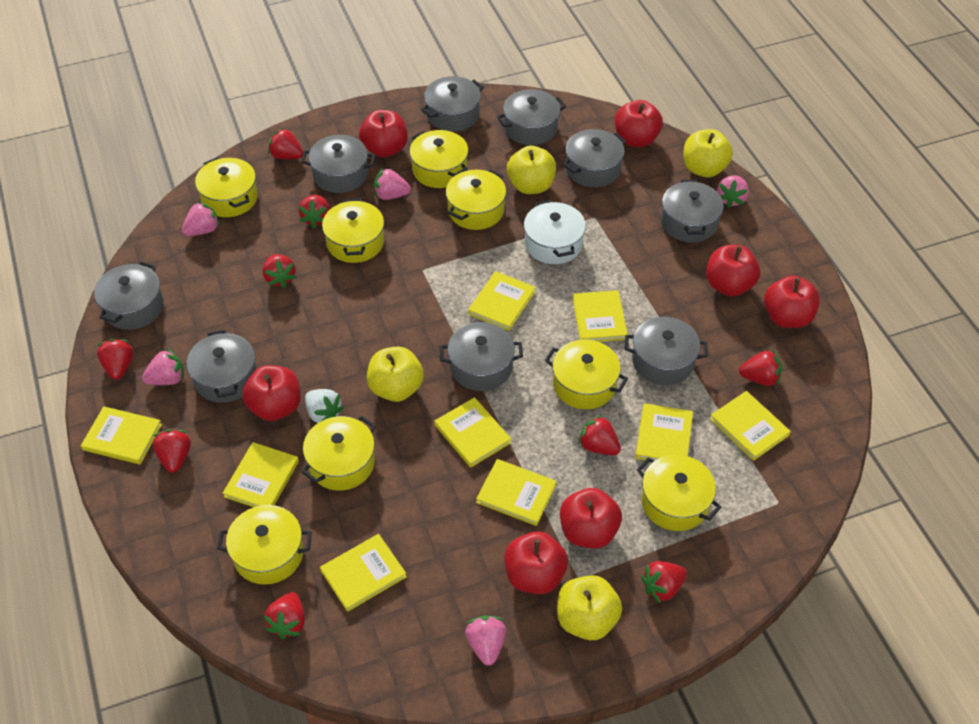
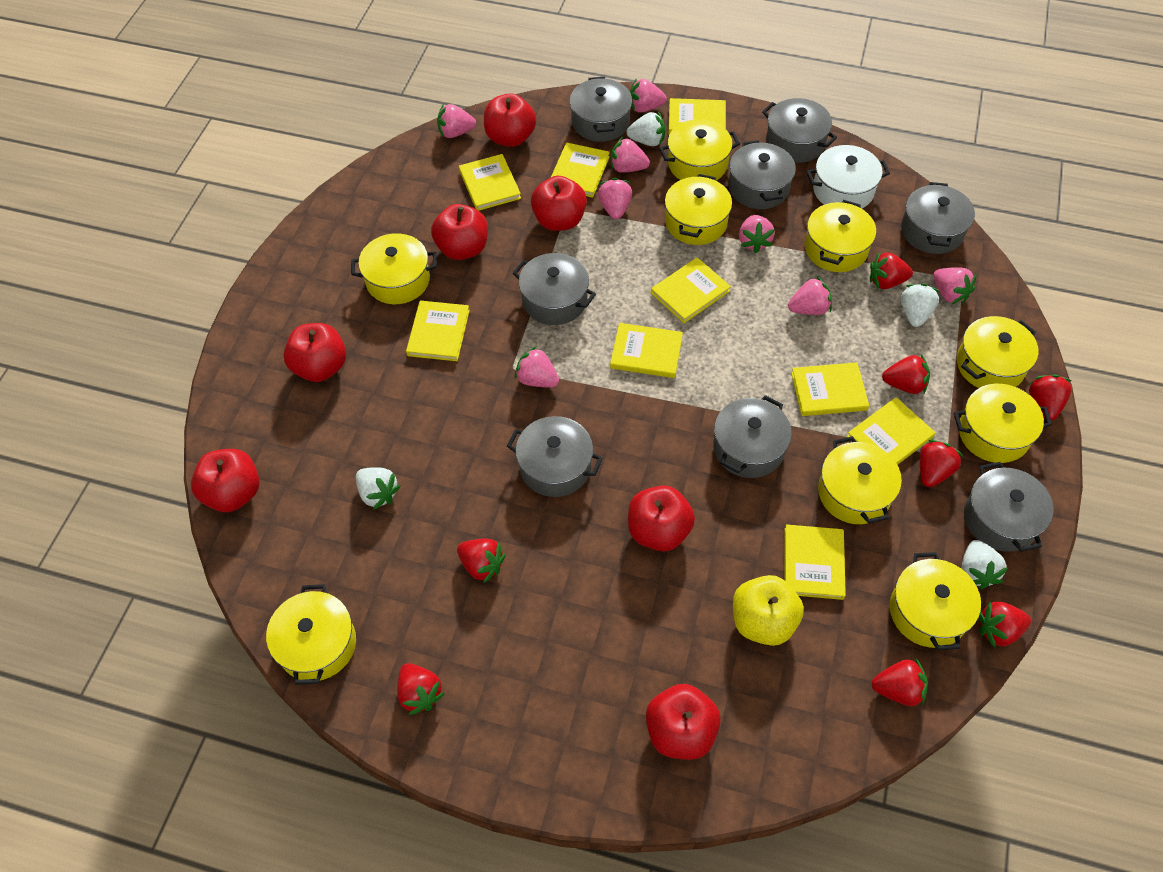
grey pot: 9 -> 8
pink strawberry: 5 -> 8
red strawberry: 9 -> 8
white strawberry: 1 -> 4
yellow apple: 4 -> 1
yellow pot: 8 -> 9

